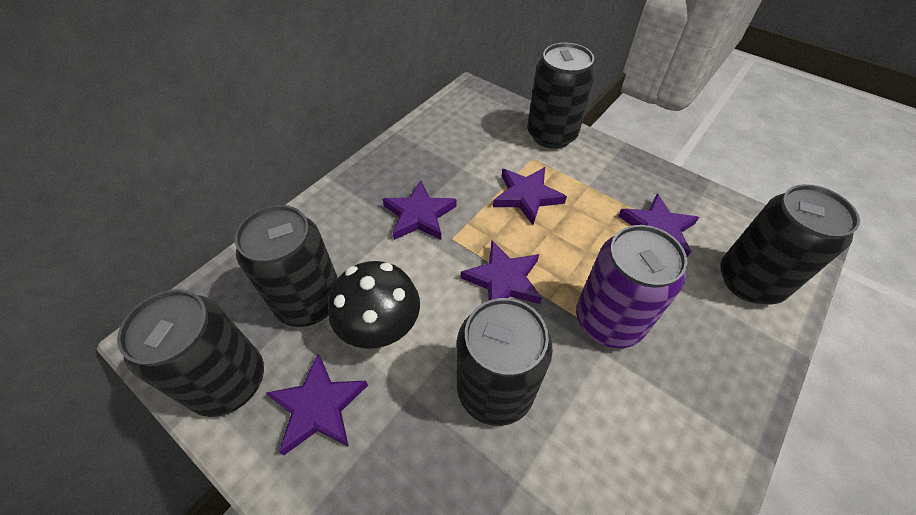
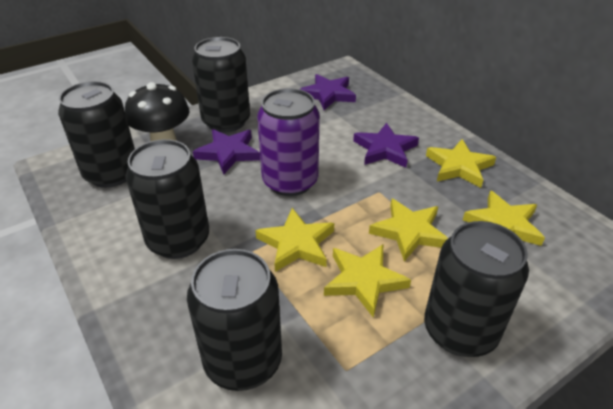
purple star: 5 -> 3
yellow star: 0 -> 5

